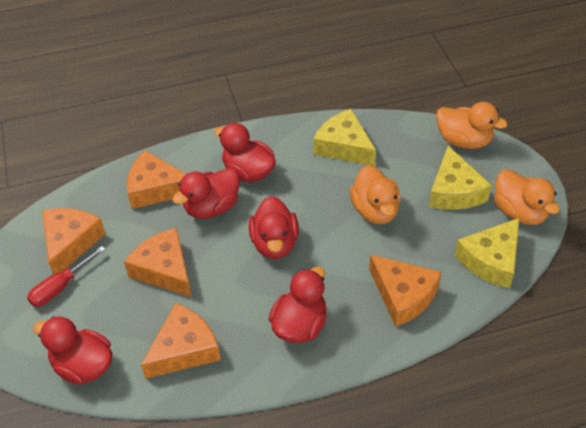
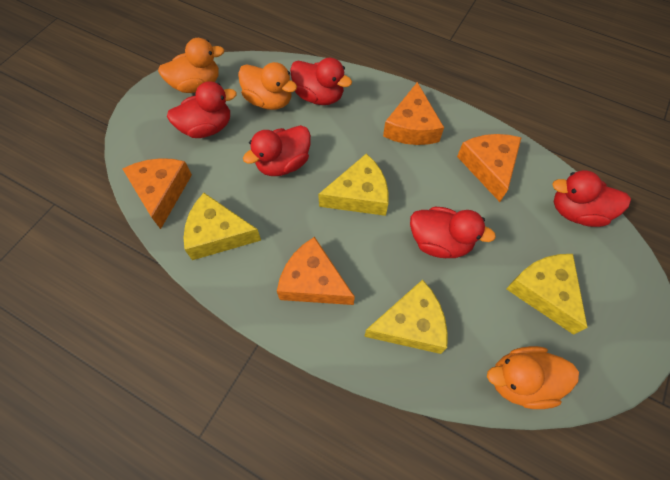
orange cheese: 5 -> 4
red screwdriver: 1 -> 0
yellow cheese: 3 -> 4

